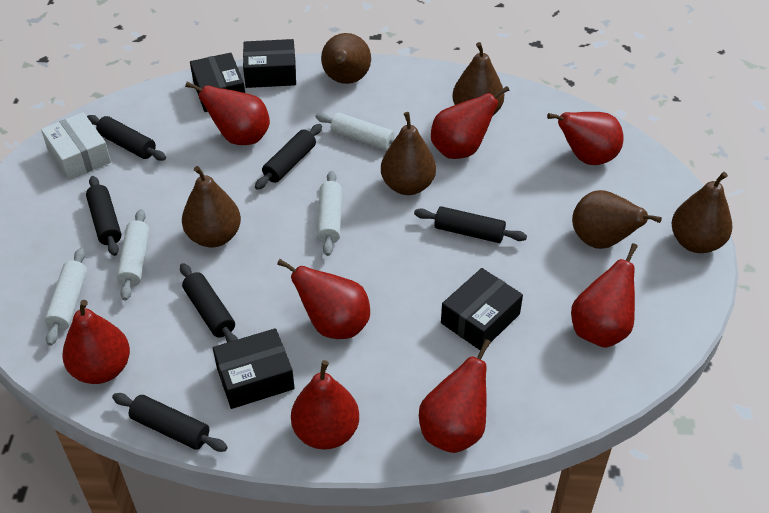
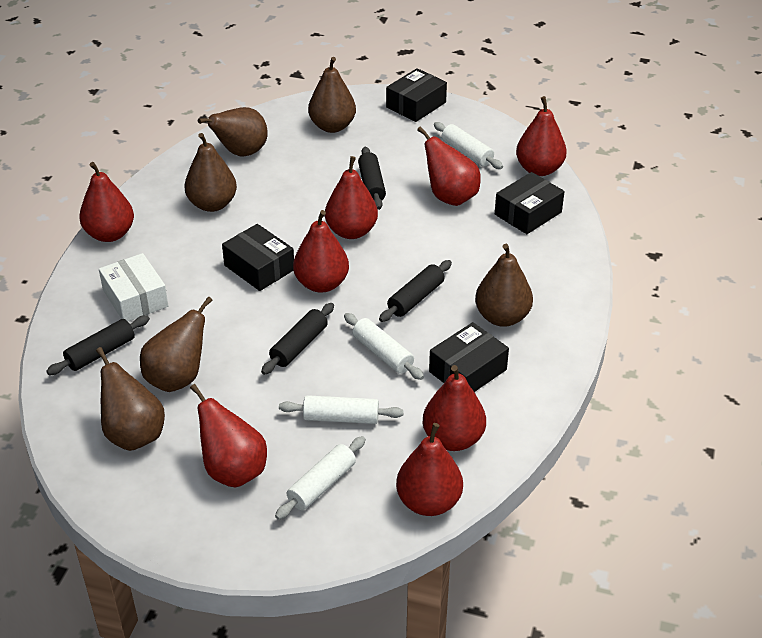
black rolling pin: 6 -> 4

